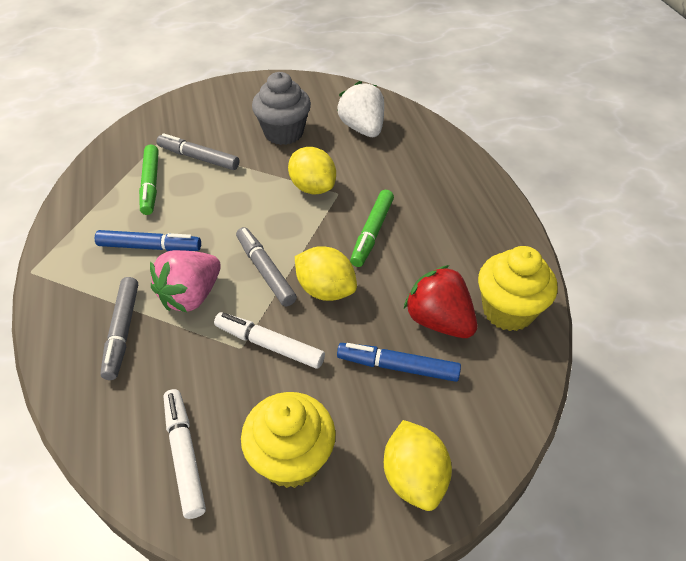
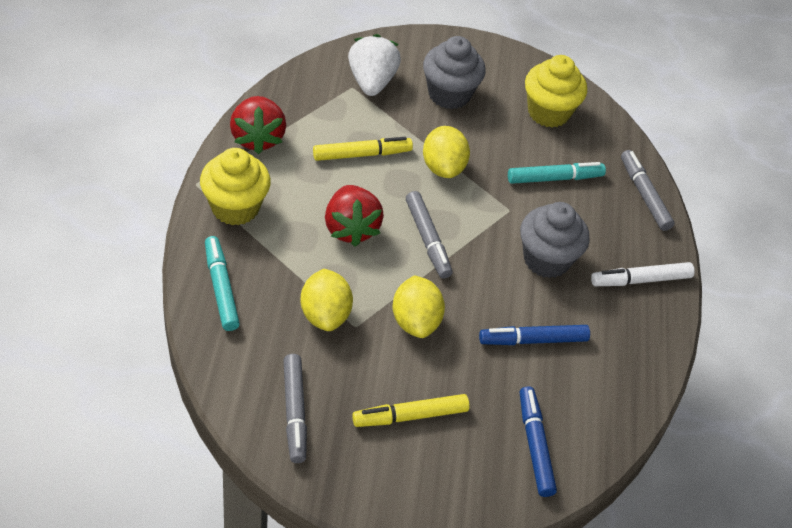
green marker: 2 -> 0
grey cupcake: 1 -> 2
pink strawberry: 1 -> 0
red strawberry: 1 -> 2
turquoise marker: 0 -> 2
white marker: 2 -> 1
yellow marker: 0 -> 2

